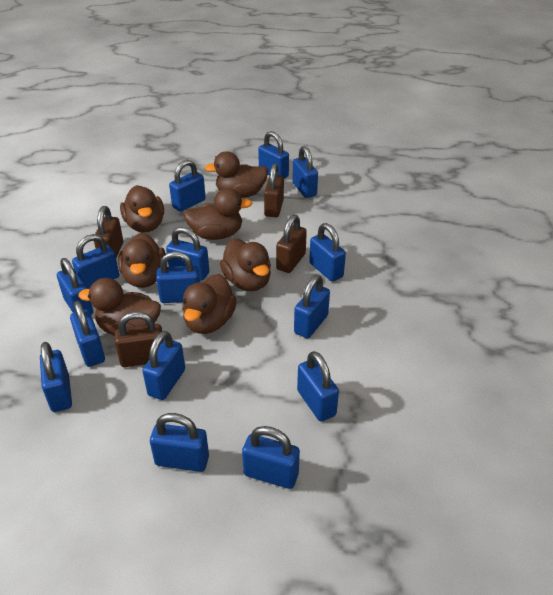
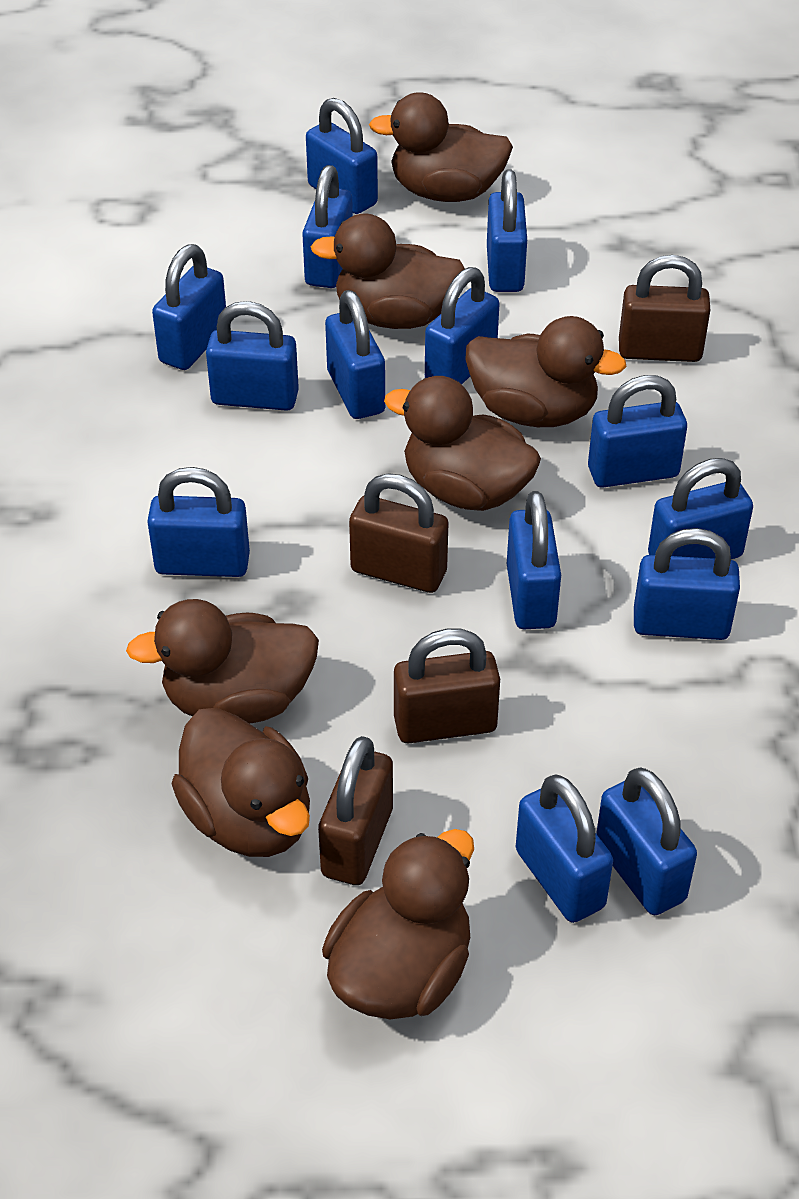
blue padlock: 15 -> 14

